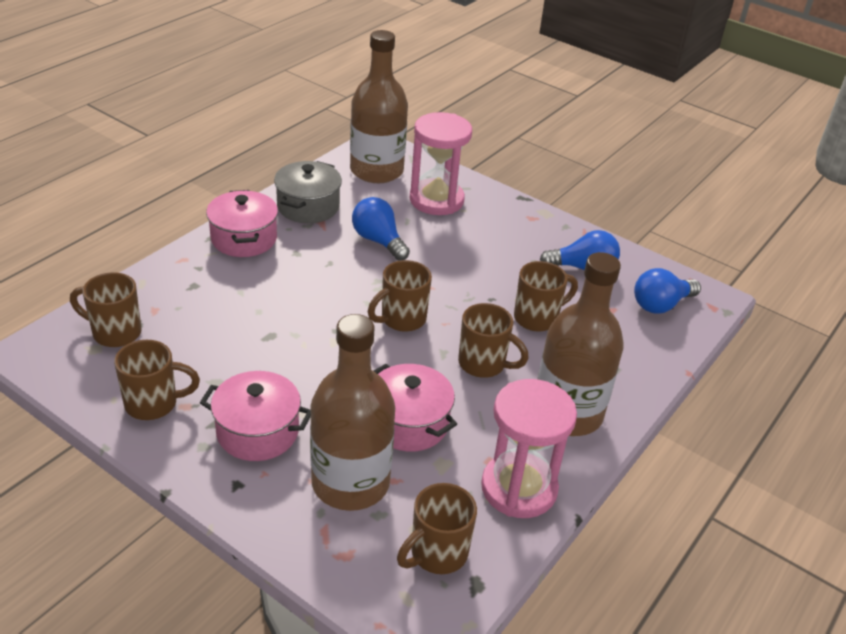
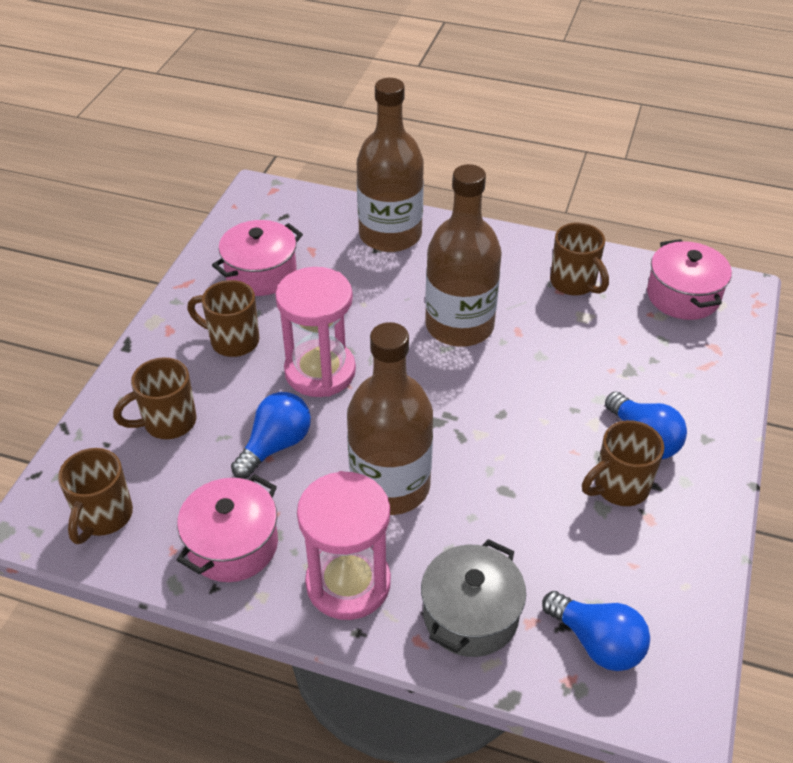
brown mug: 6 -> 5

